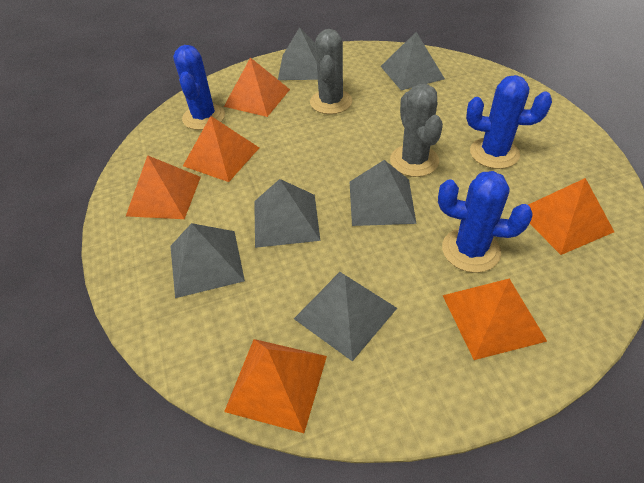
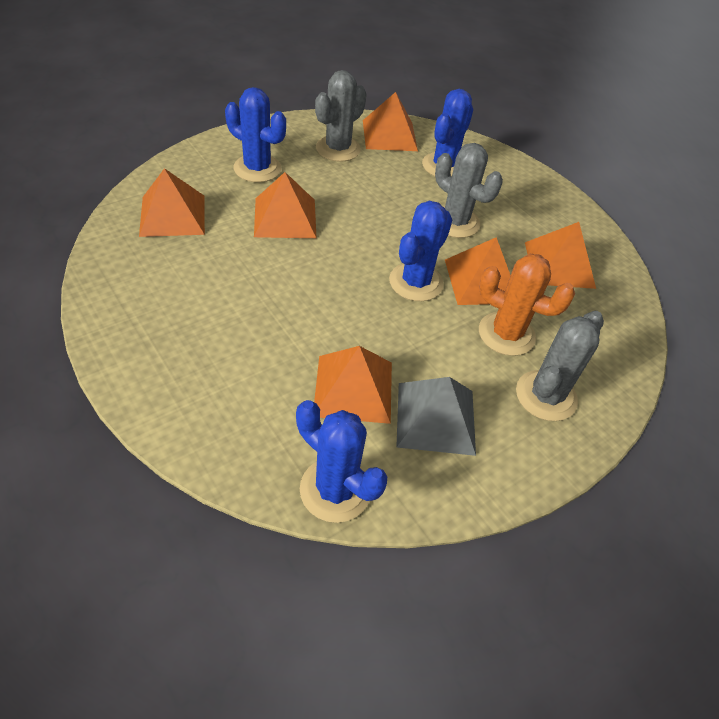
blue cactus: 3 -> 4
grey cactus: 2 -> 3
grey pyramid: 6 -> 1
orange cactus: 0 -> 1

